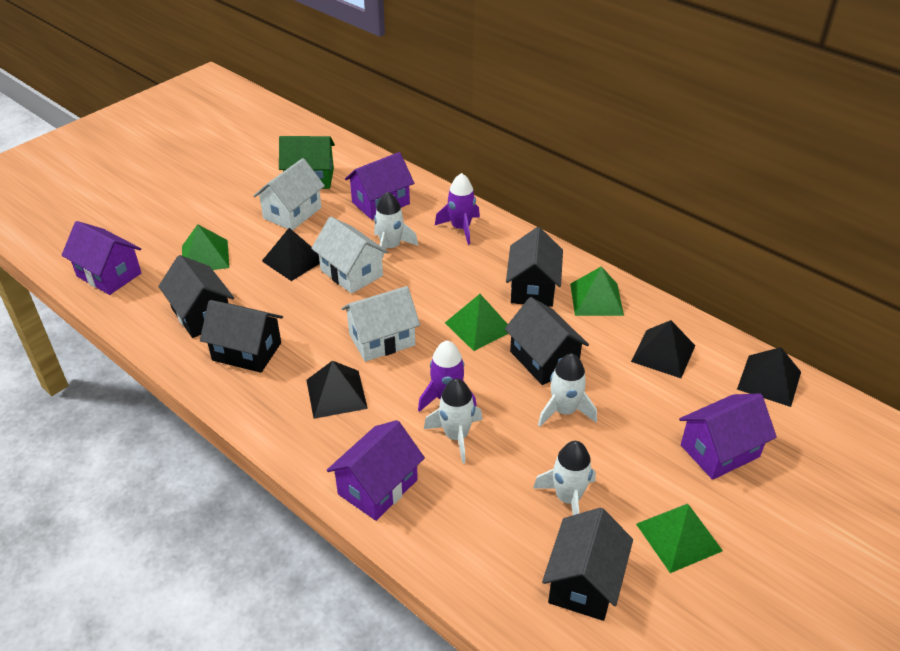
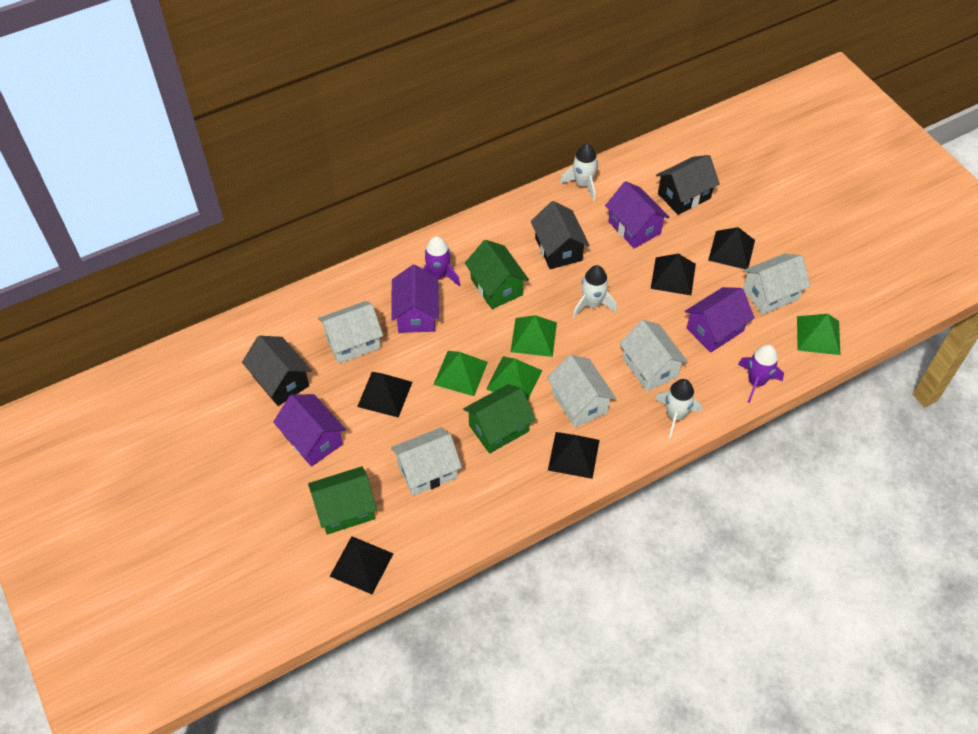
black house: 5 -> 3
black pyramid: 4 -> 5
green house: 1 -> 3
white house: 3 -> 5
white rocket: 4 -> 3

